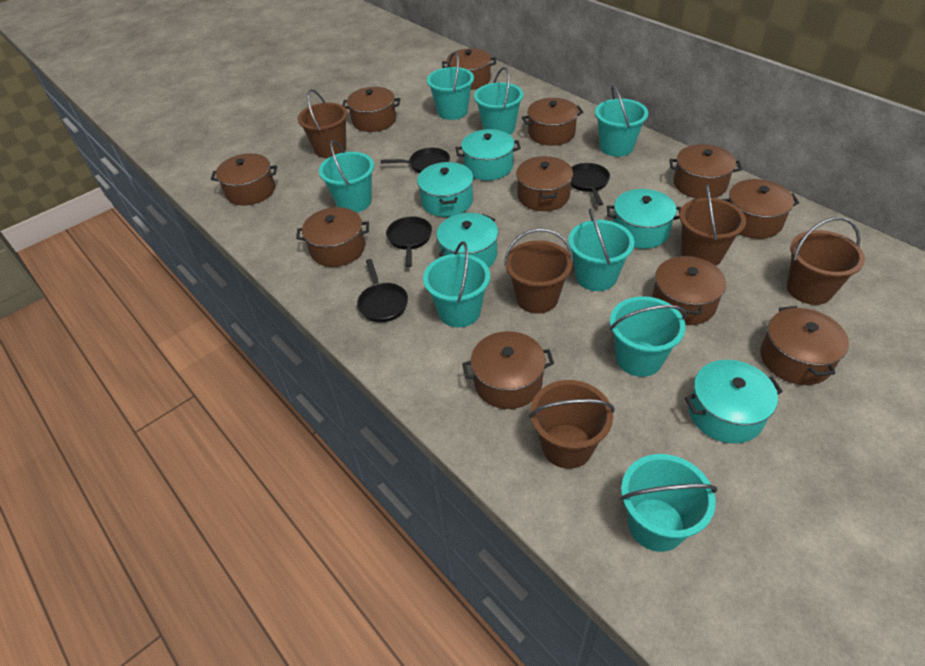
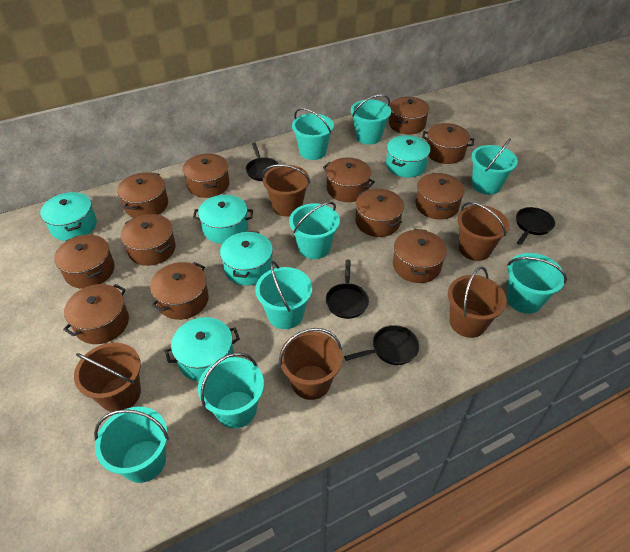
brown pot: 11 -> 12

